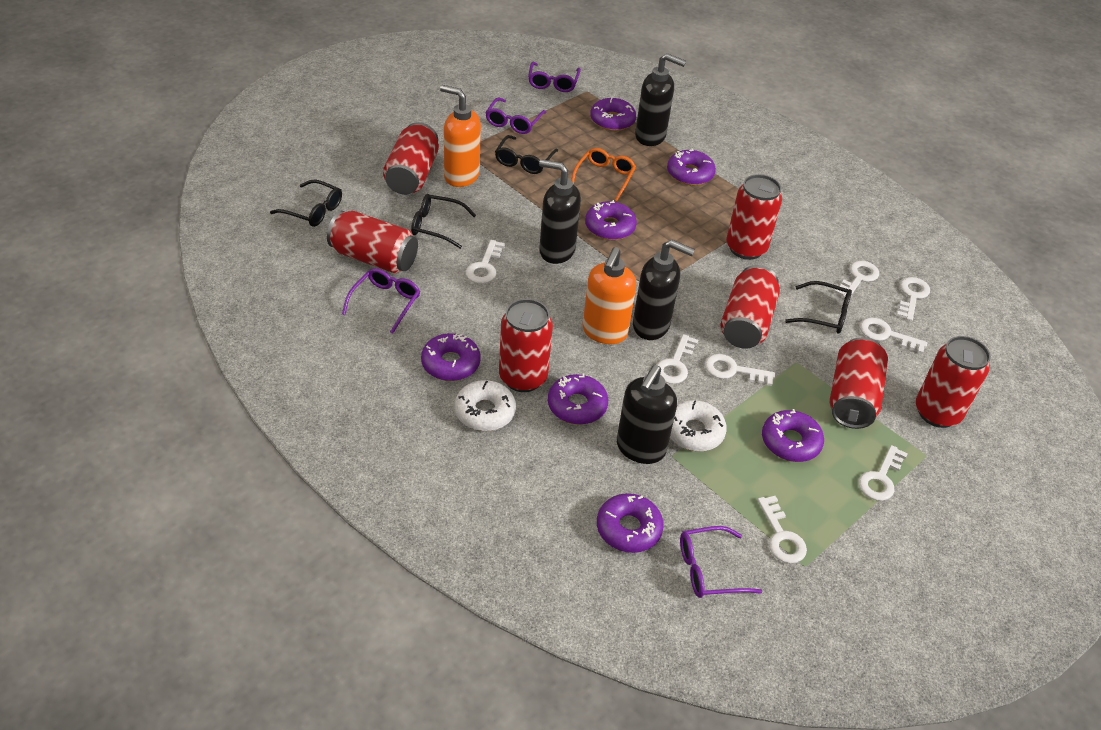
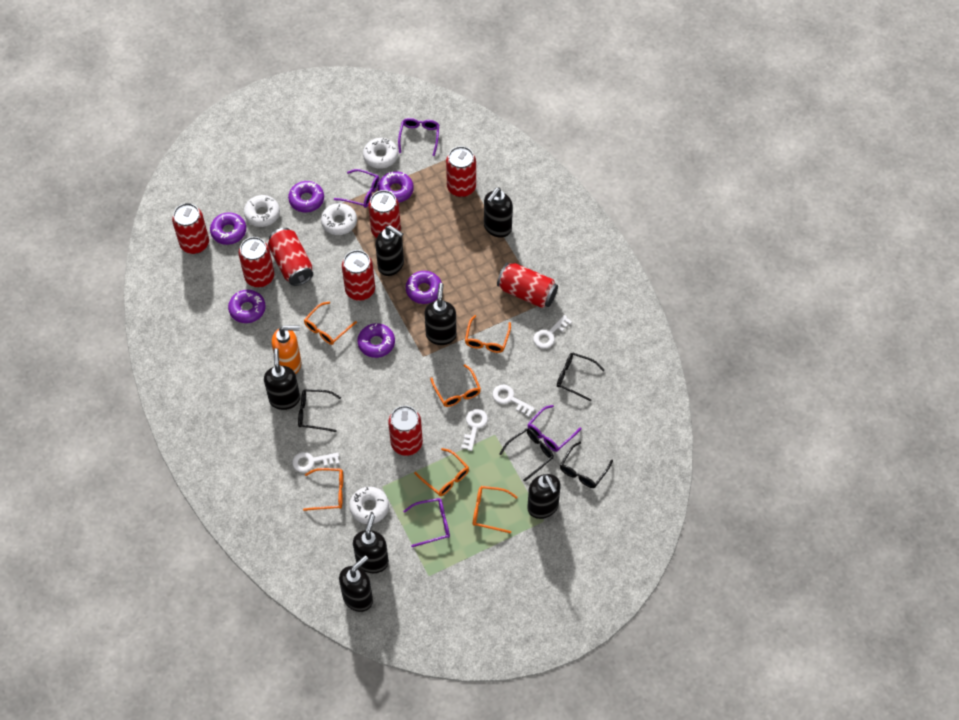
black soap dispenser: 4 -> 7
orange glasses: 1 -> 6
orange soap dispenser: 2 -> 1
purple donut: 7 -> 6
red can: 7 -> 8
white donut: 2 -> 4
white key: 8 -> 4

